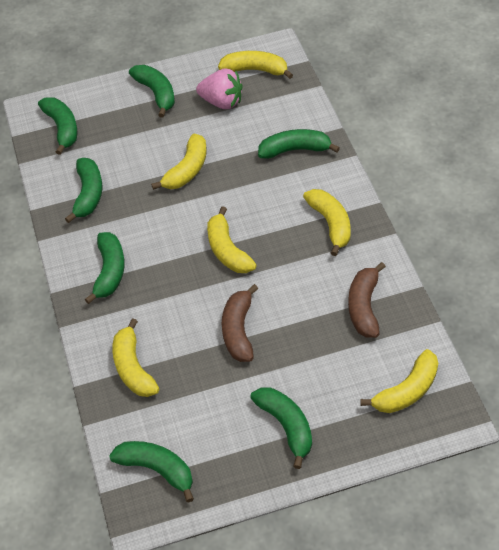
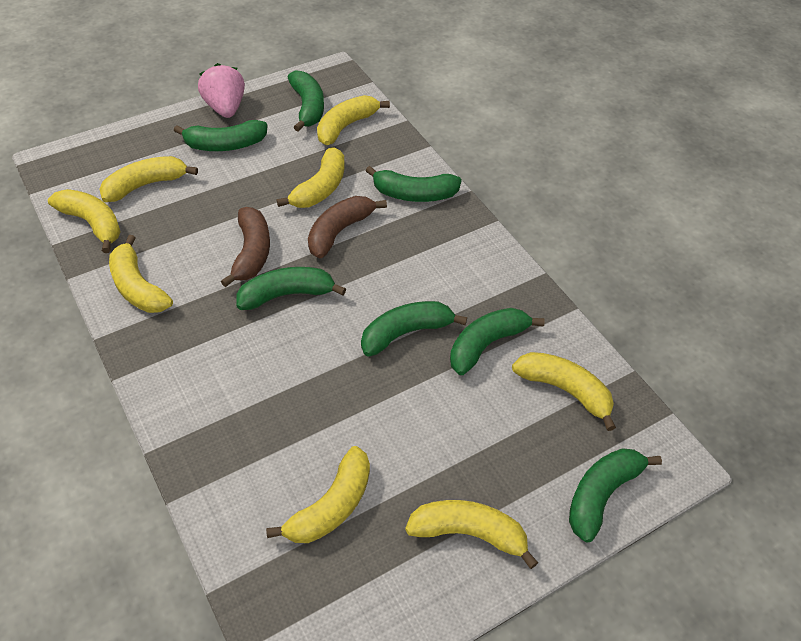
yellow banana: 6 -> 8

